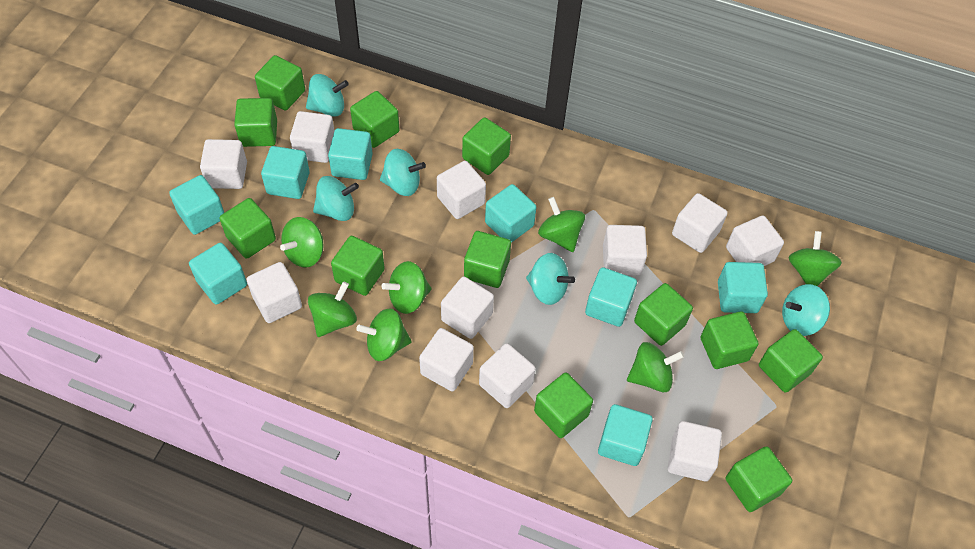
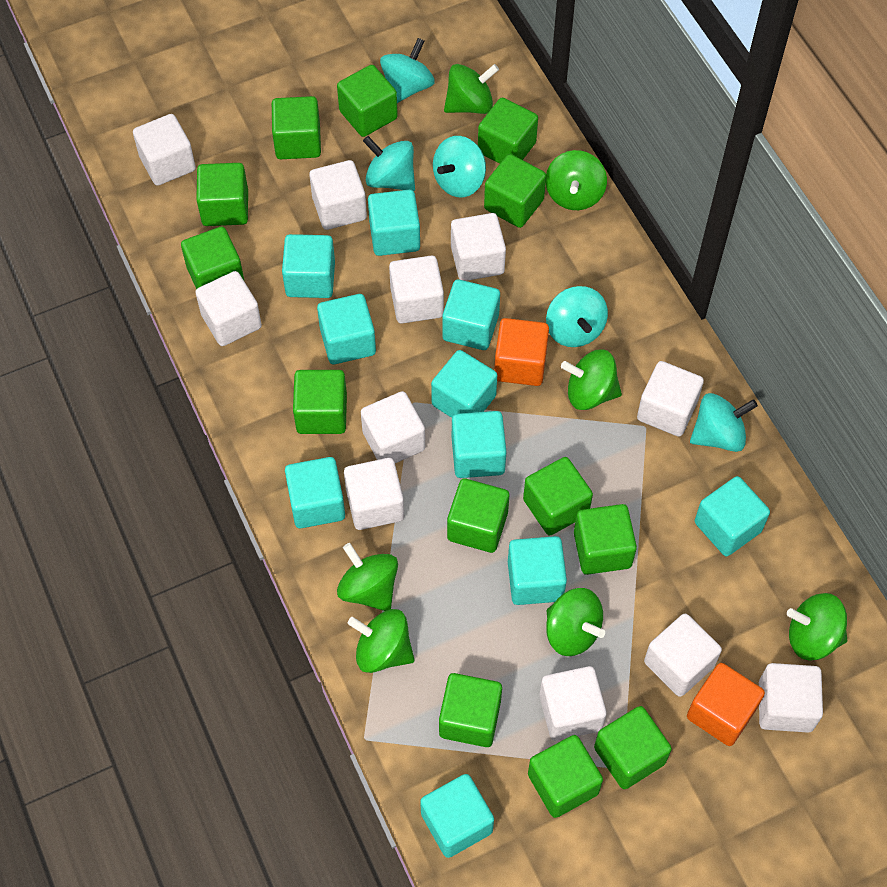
green cube: 12 -> 13
orange cube: 0 -> 2
turquoise cube: 8 -> 10

